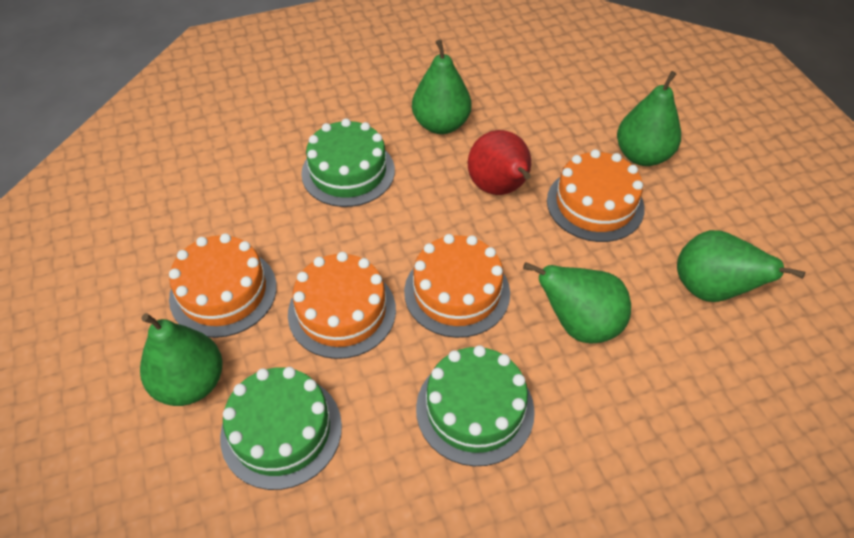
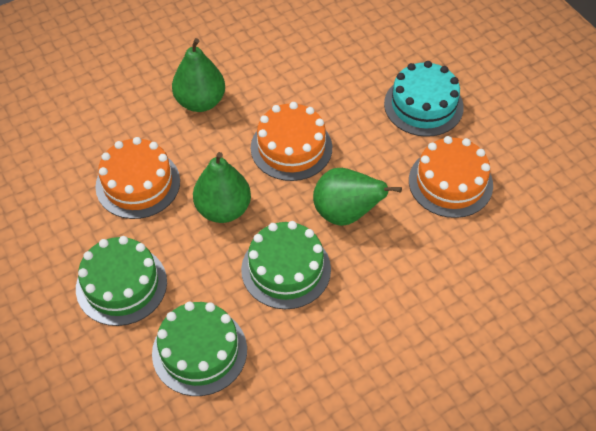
green pear: 5 -> 3
orange cake: 4 -> 3
red pear: 1 -> 0
turquoise cake: 0 -> 1

